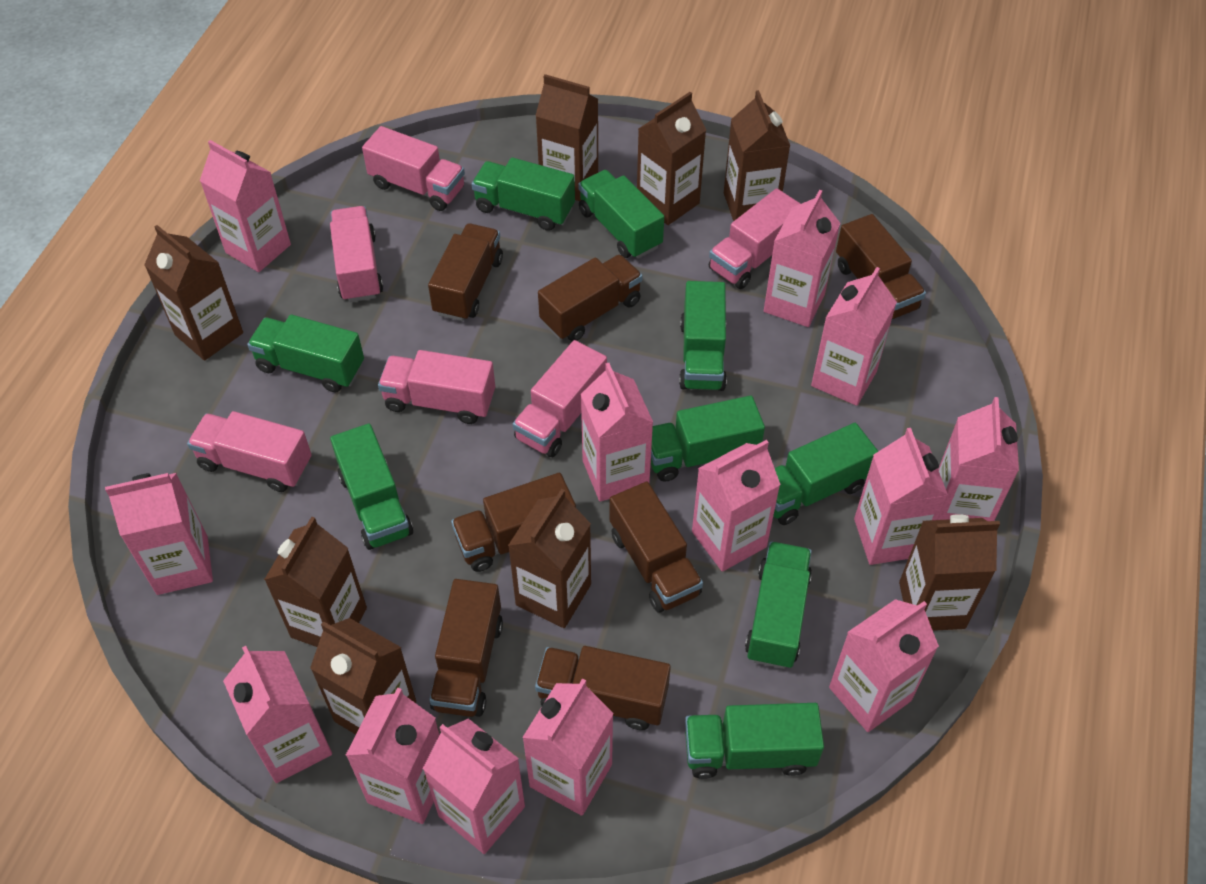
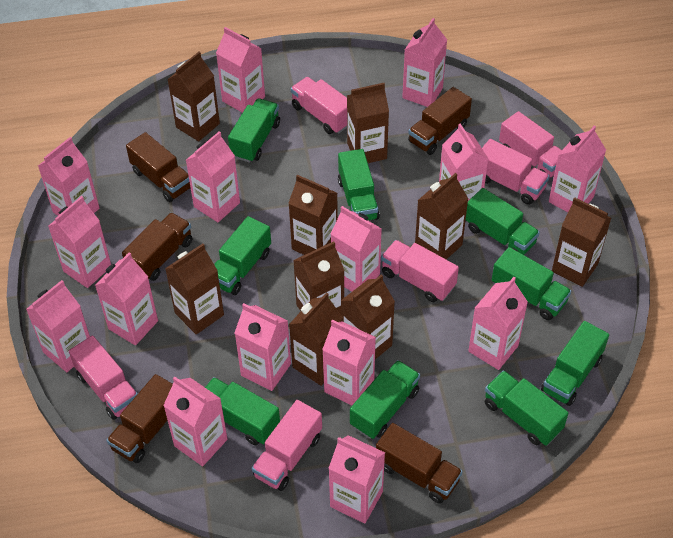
brown carton: 8 -> 9
brown truck: 7 -> 5
pink carton: 13 -> 15

